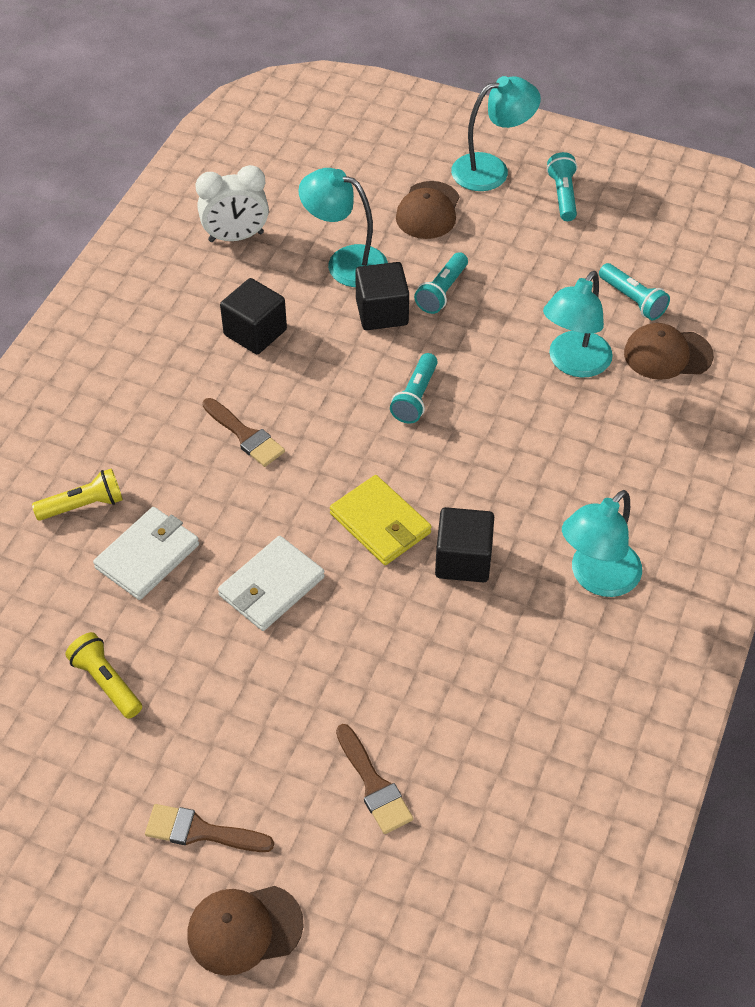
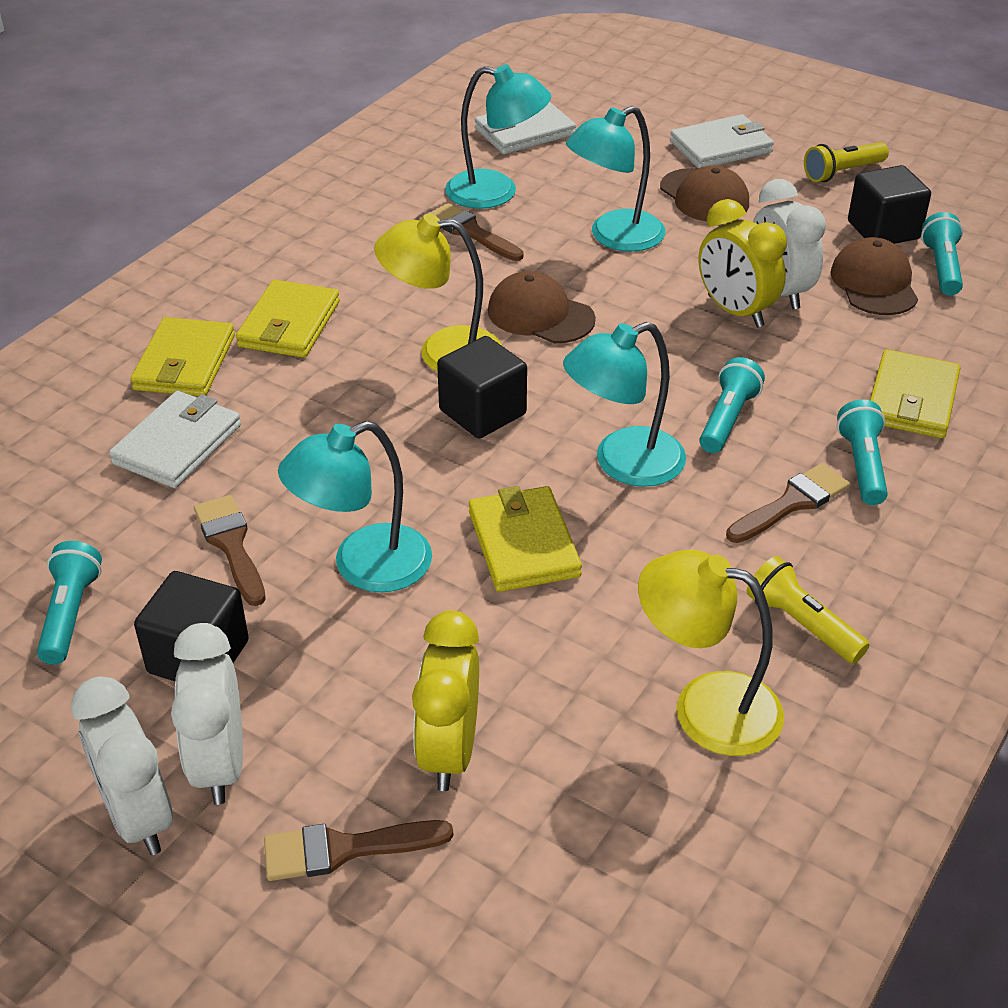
brown brush: 3 -> 4
white clock: 1 -> 3
white wallet: 2 -> 3
yellow clock: 0 -> 2
yellow lamp: 0 -> 2
yellow wallet: 1 -> 4

